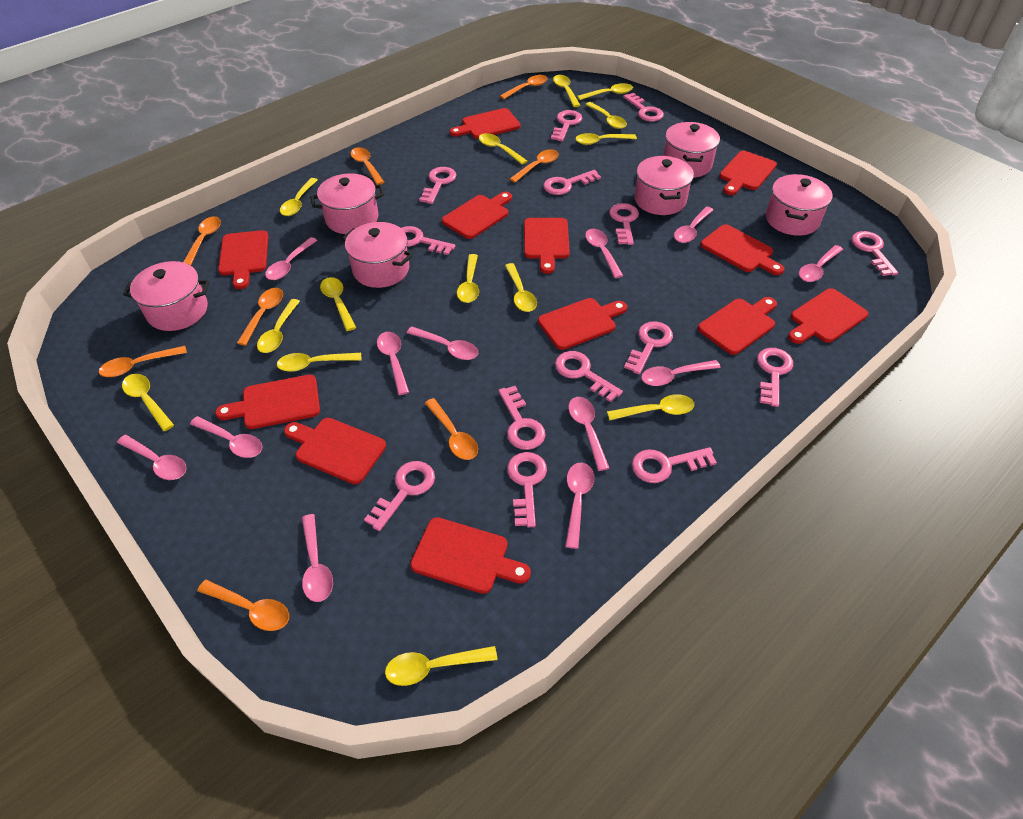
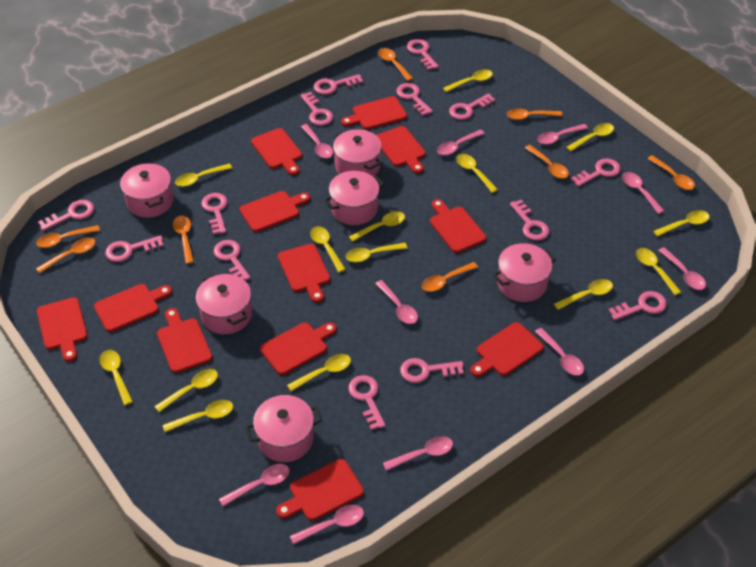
pink spoon: 12 -> 10

